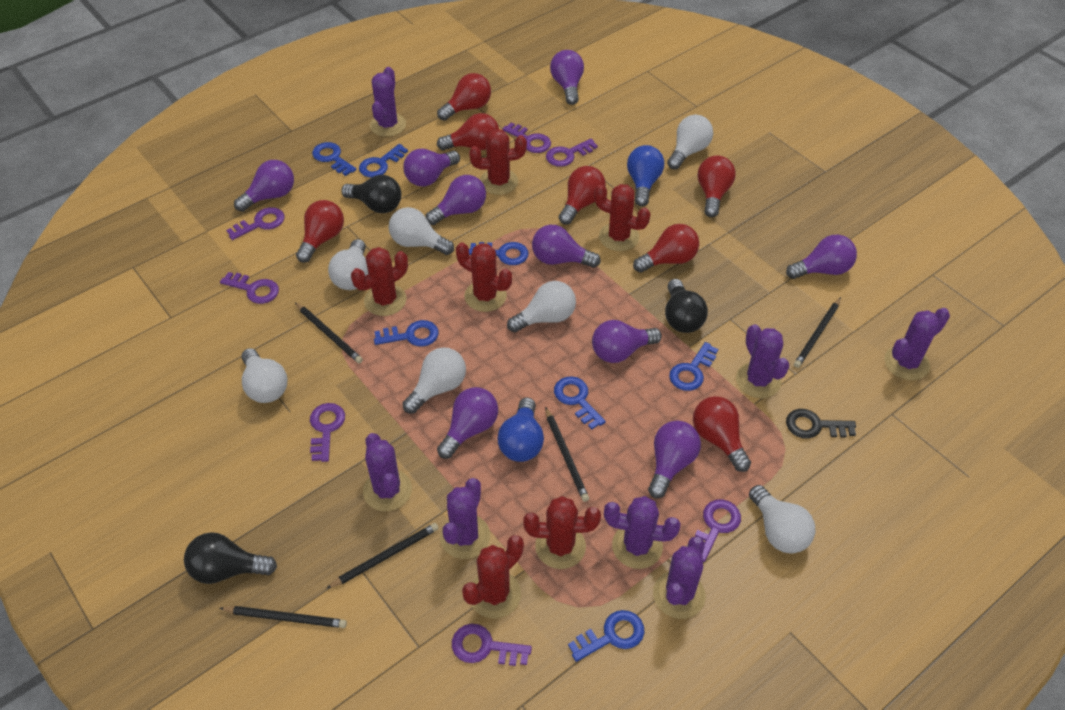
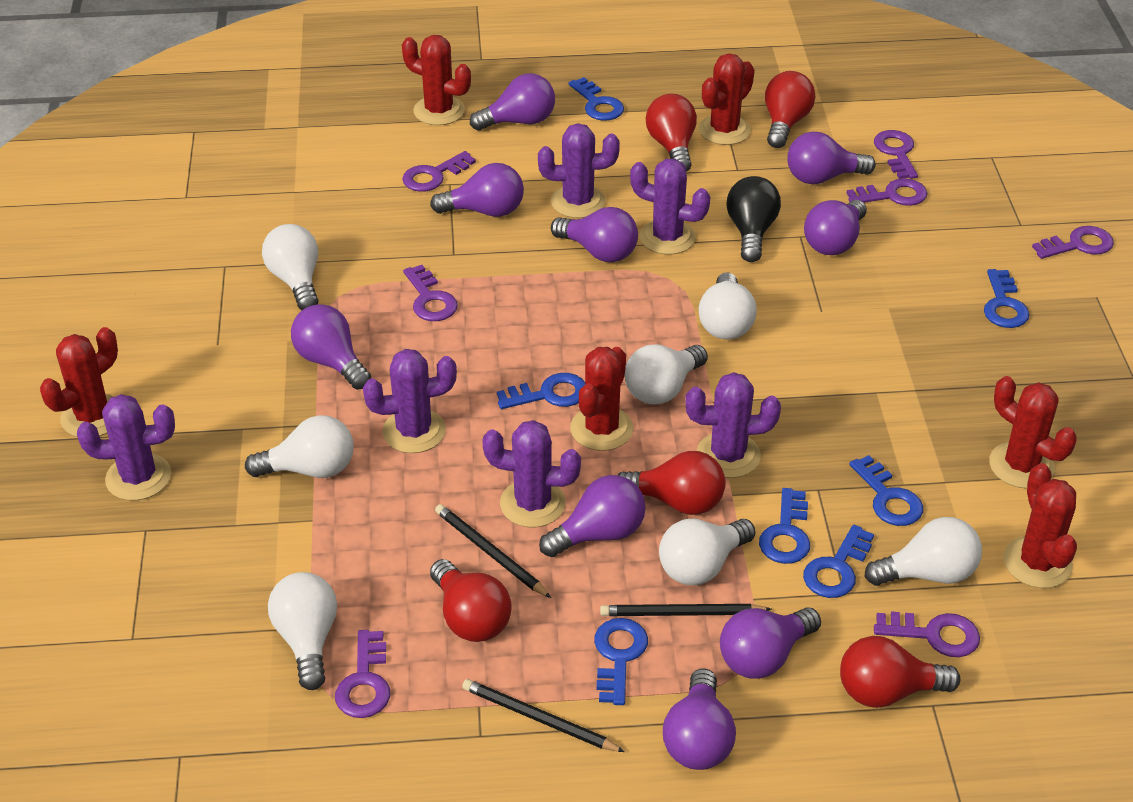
black key: 1 -> 0
black light bulb: 3 -> 1
black pencil: 5 -> 3
blue light bulb: 2 -> 0
purple cactus: 7 -> 6
red light bulb: 7 -> 5

